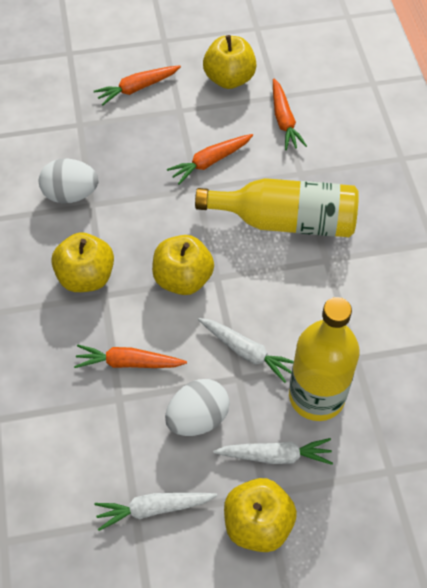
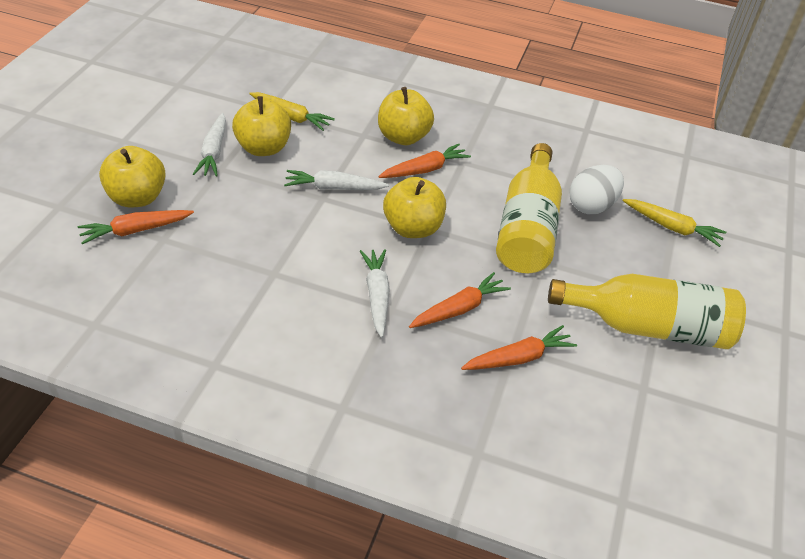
white egg: 2 -> 1
yellow carrot: 0 -> 2

